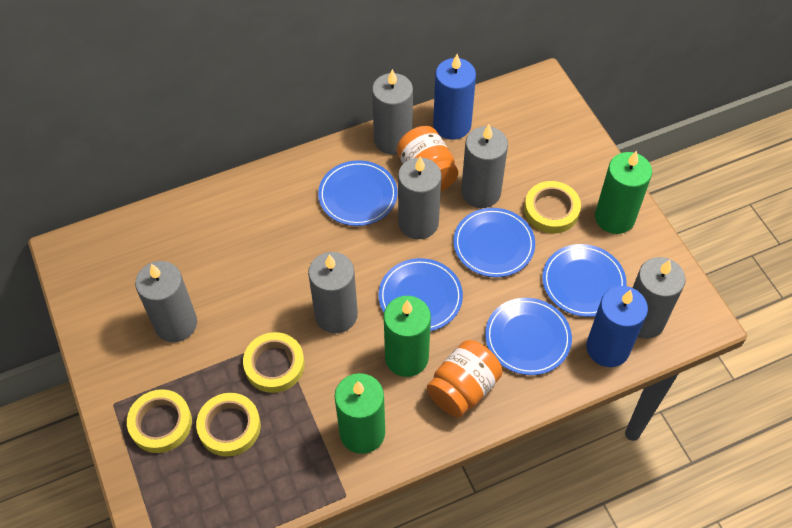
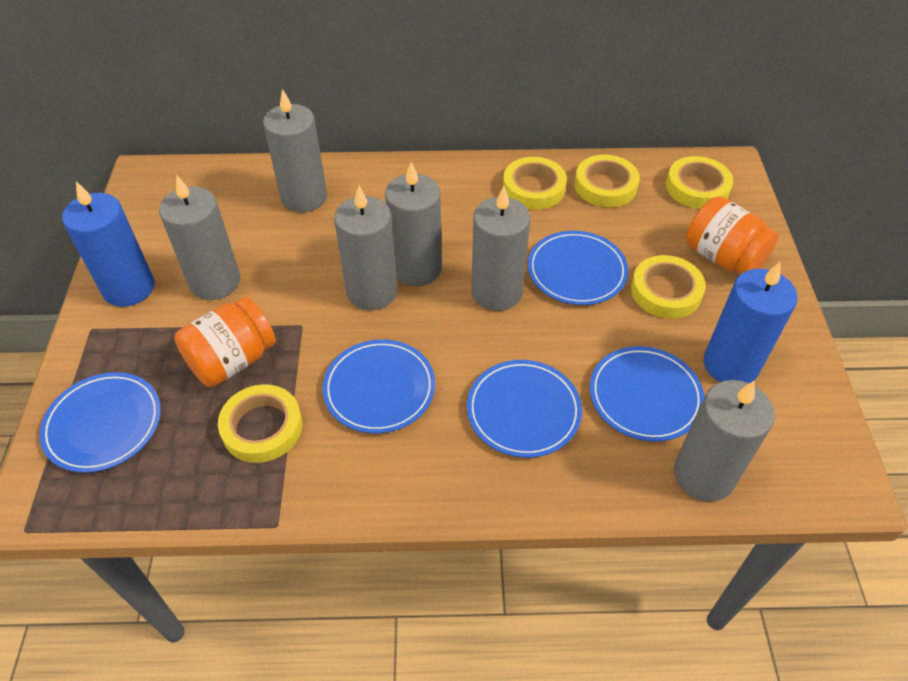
green candle: 3 -> 0
yellow tape: 4 -> 5

